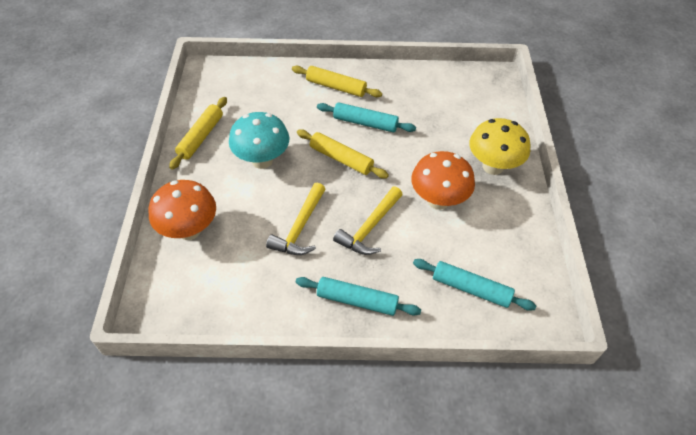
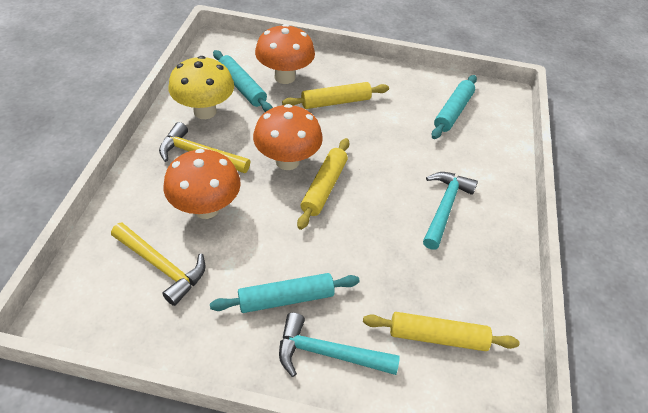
orange mushroom: 2 -> 3
turquoise hammer: 0 -> 2
turquoise mushroom: 1 -> 0

